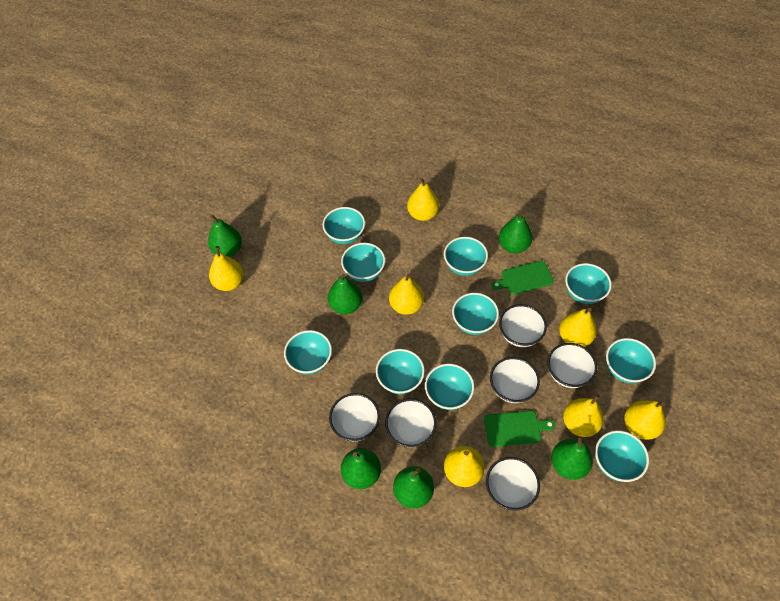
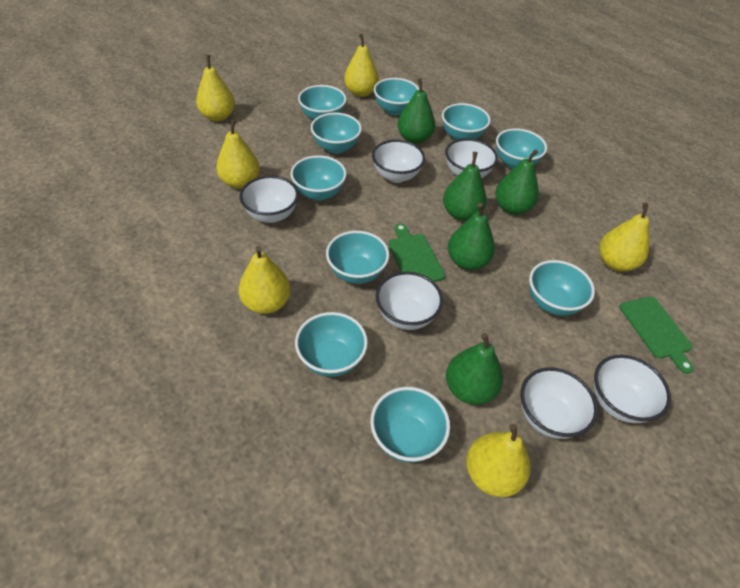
green pear: 6 -> 5
yellow pear: 7 -> 6

